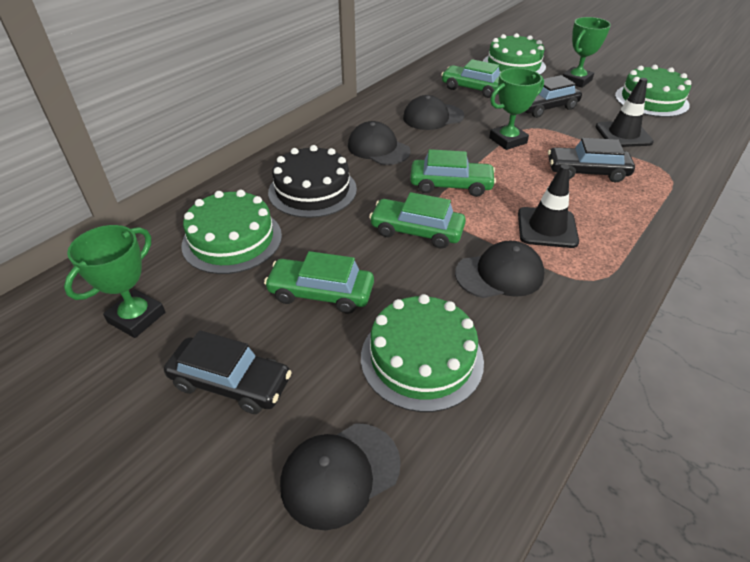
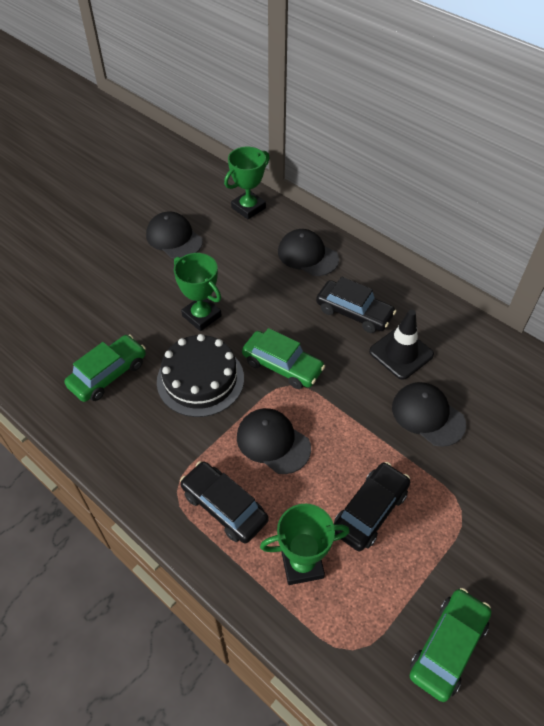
black traffic cone: 2 -> 1
green cake: 4 -> 0
green car: 4 -> 3

